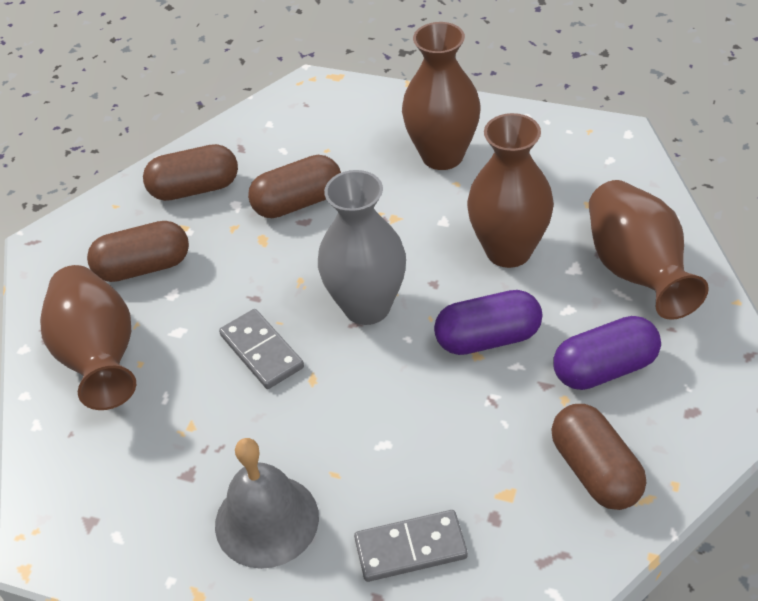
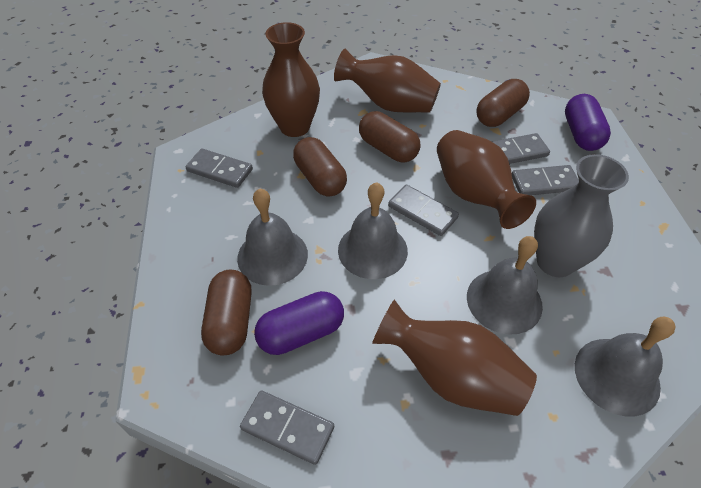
grey bell: 1 -> 4
grey domino: 2 -> 5

